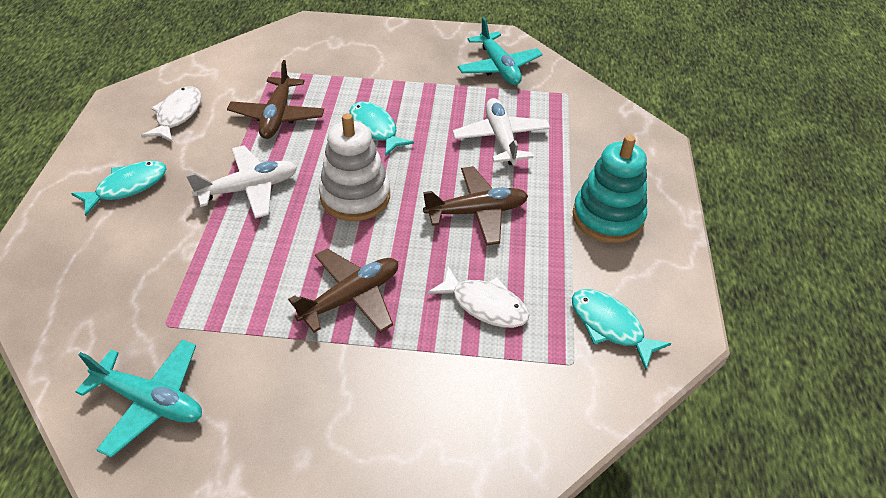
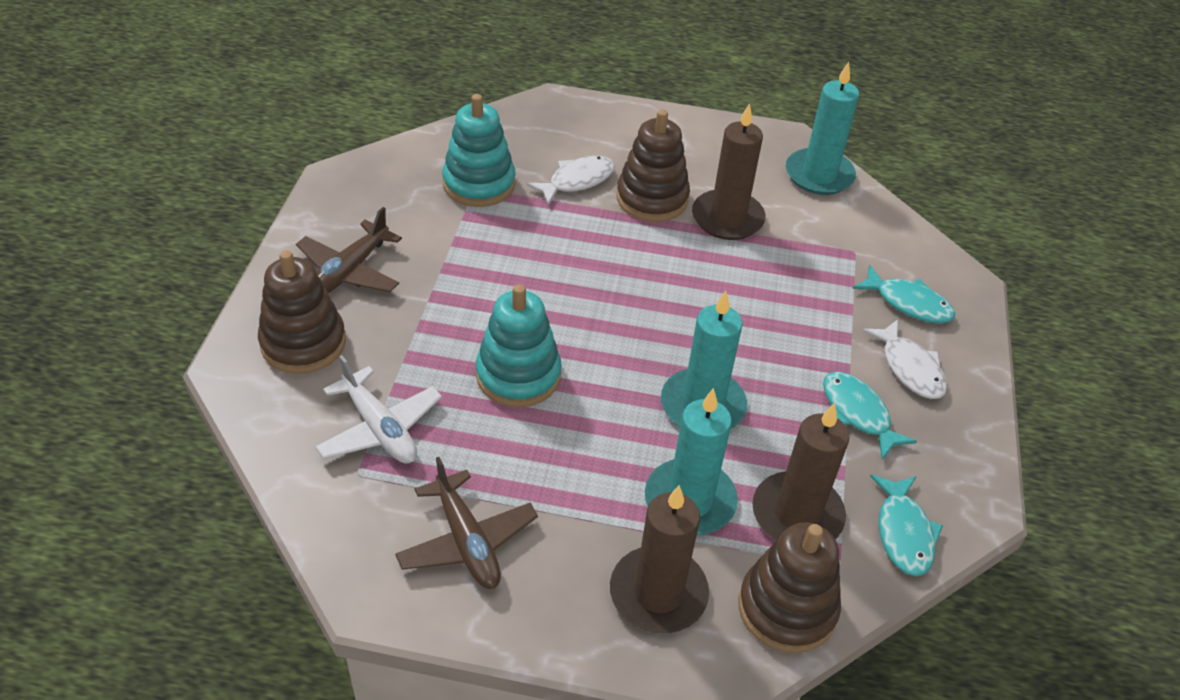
brown candle: 0 -> 3
brown plane: 3 -> 2
brown stacking toy: 0 -> 3
turquoise candle: 0 -> 3
turquoise plane: 2 -> 0
turquoise stacking toy: 1 -> 2
white plane: 2 -> 1
white stacking toy: 1 -> 0

